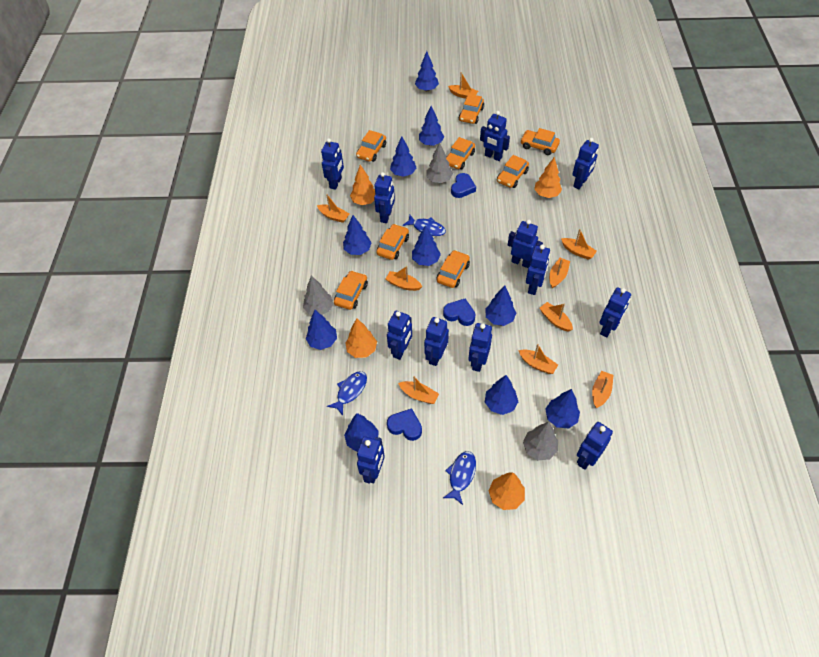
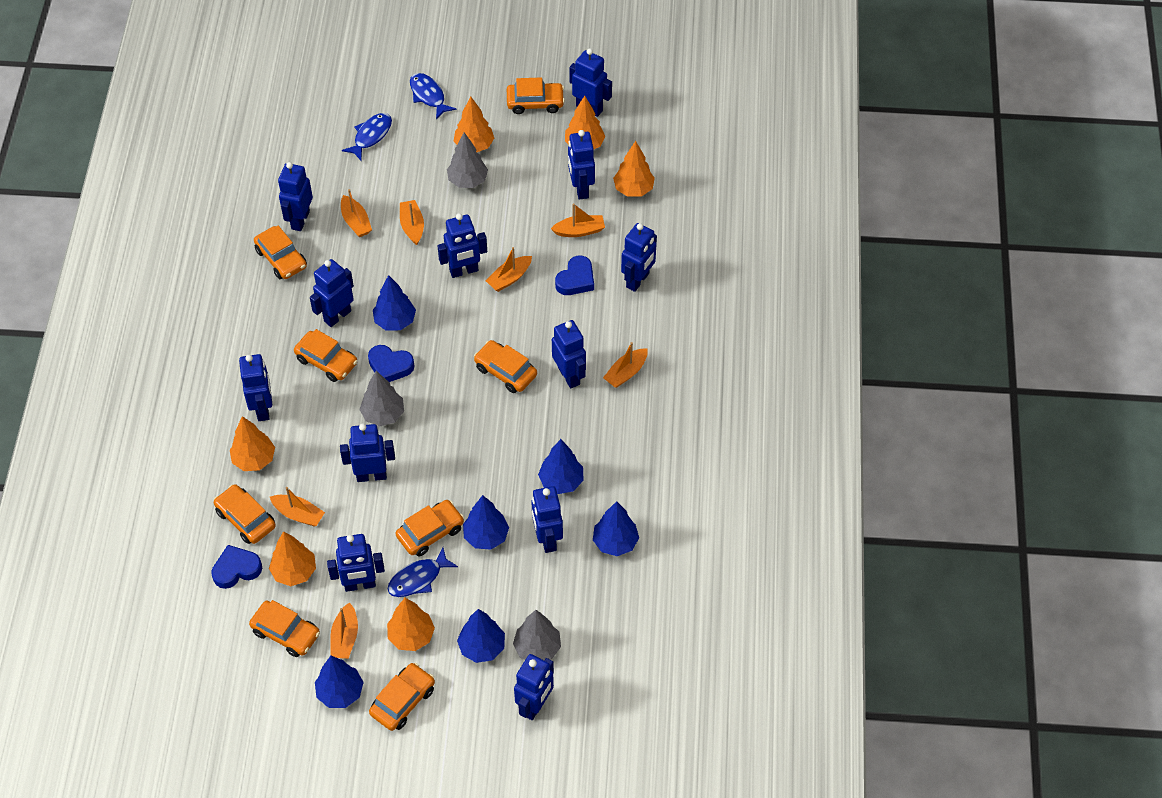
blue tree: 10 -> 6
orange boat: 9 -> 7
orange tree: 4 -> 6

